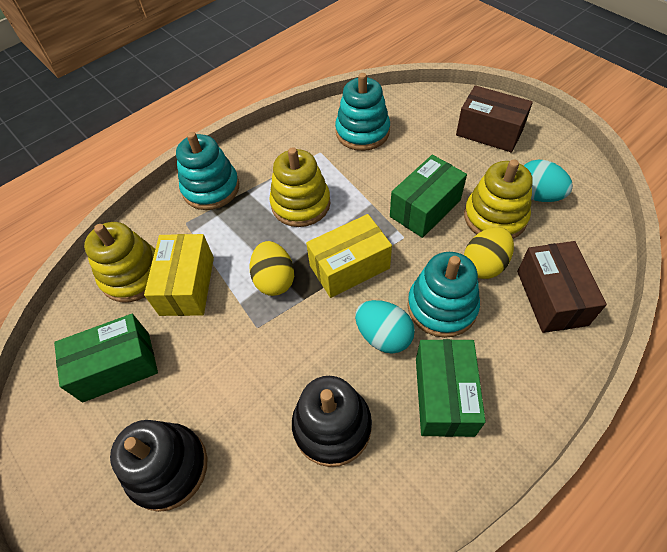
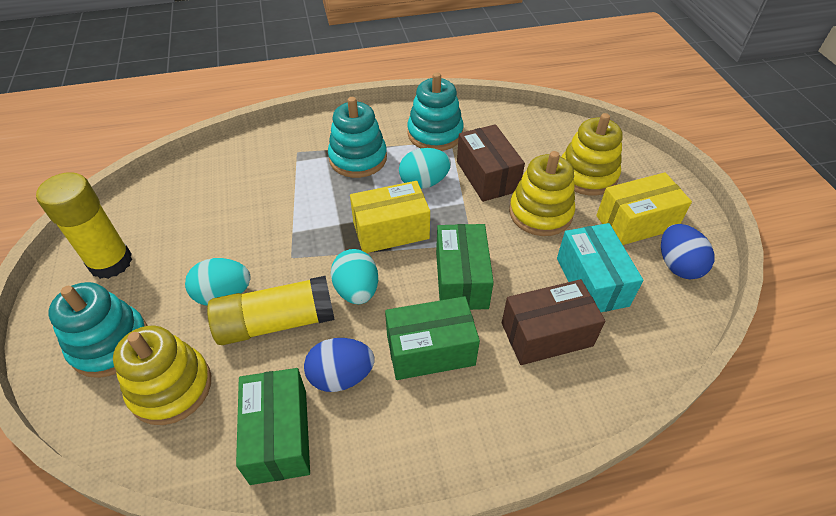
black stacking toy: 2 -> 0
blue egg: 0 -> 2
turquoise box: 0 -> 1
turquoise egg: 2 -> 3
yellow egg: 2 -> 0
yellow glue stick: 0 -> 2

